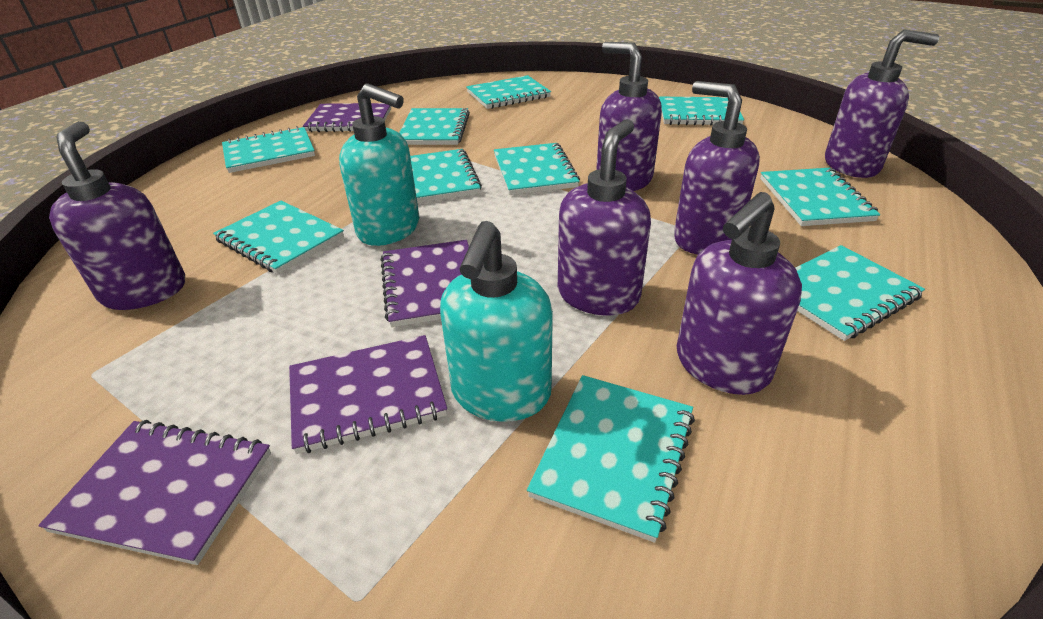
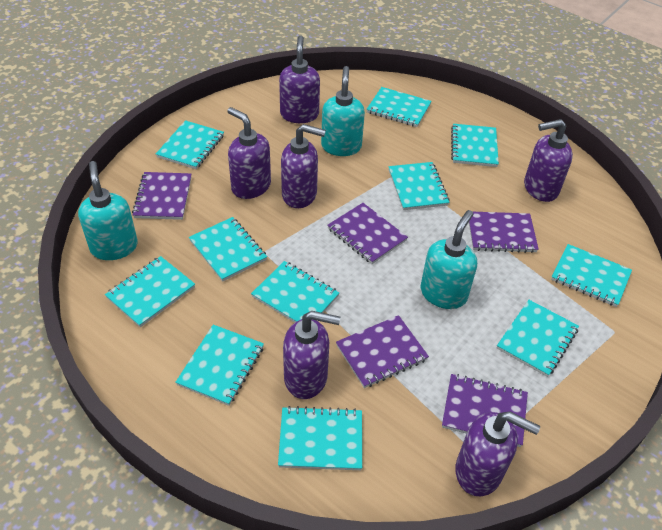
purple notebook: 4 -> 5
turquoise notebook: 10 -> 11
turquoise soap dispenser: 2 -> 3

